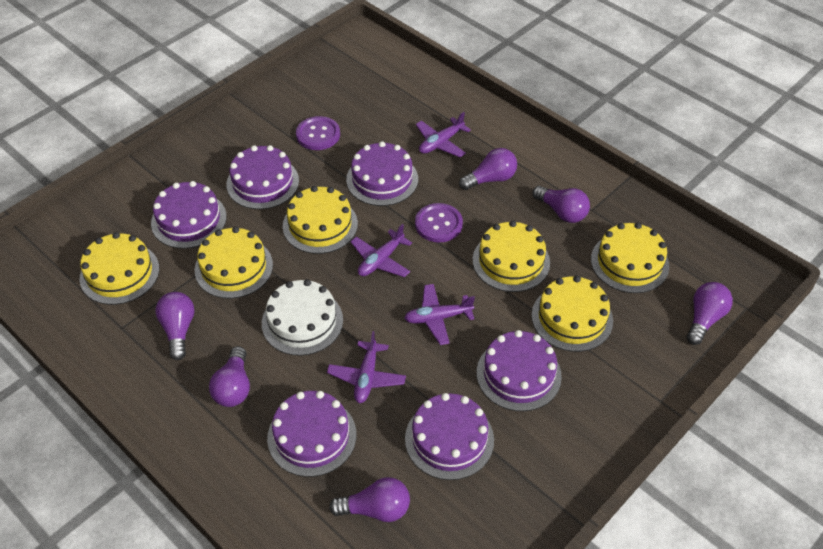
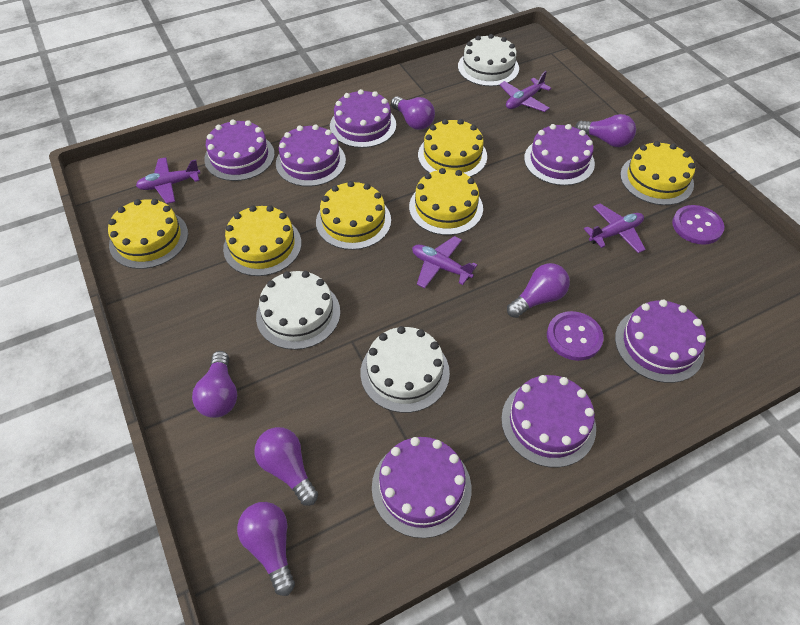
purple cake: 6 -> 7
white cake: 1 -> 3

